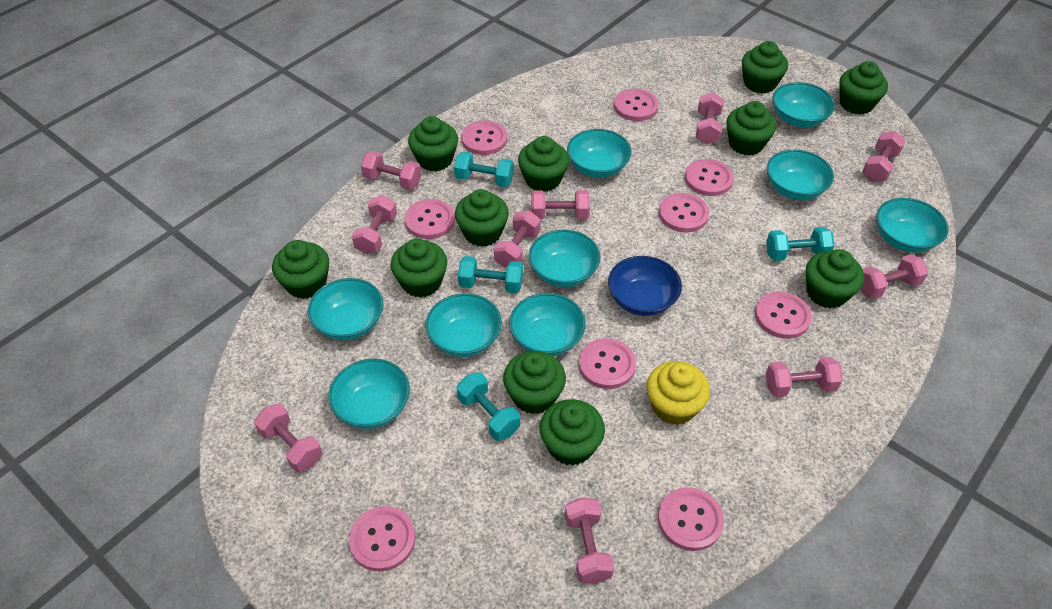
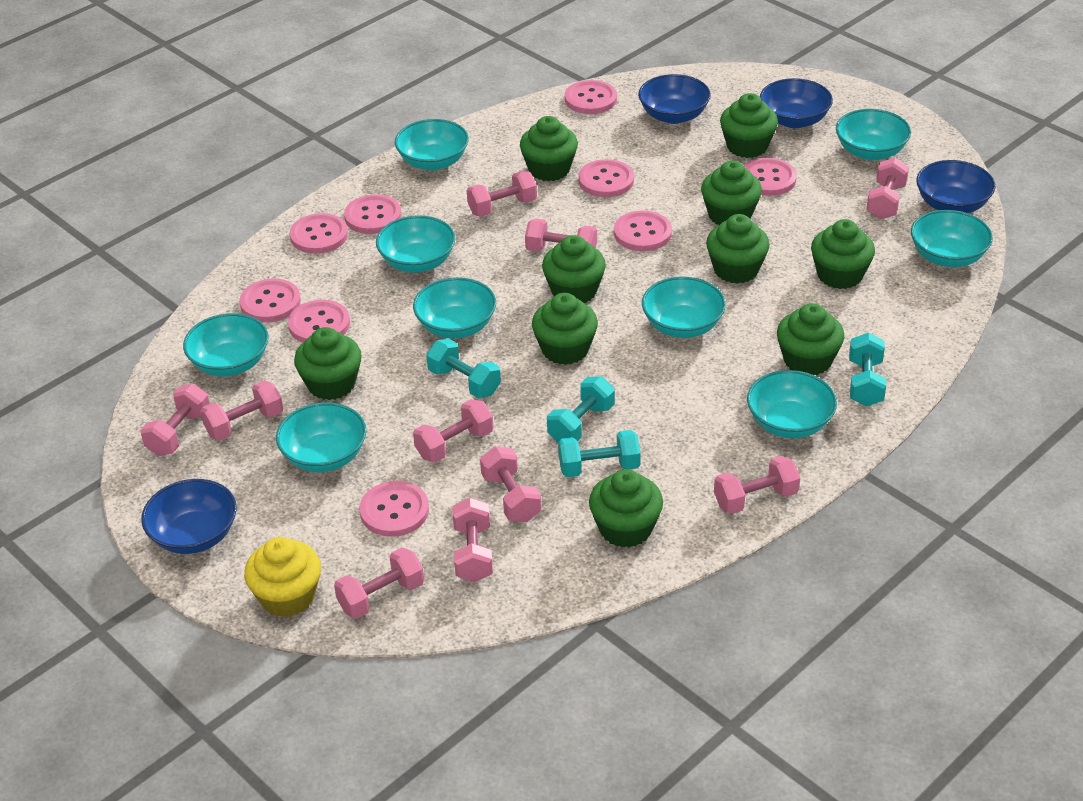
blue bowl: 1 -> 4
green cupcake: 11 -> 10

